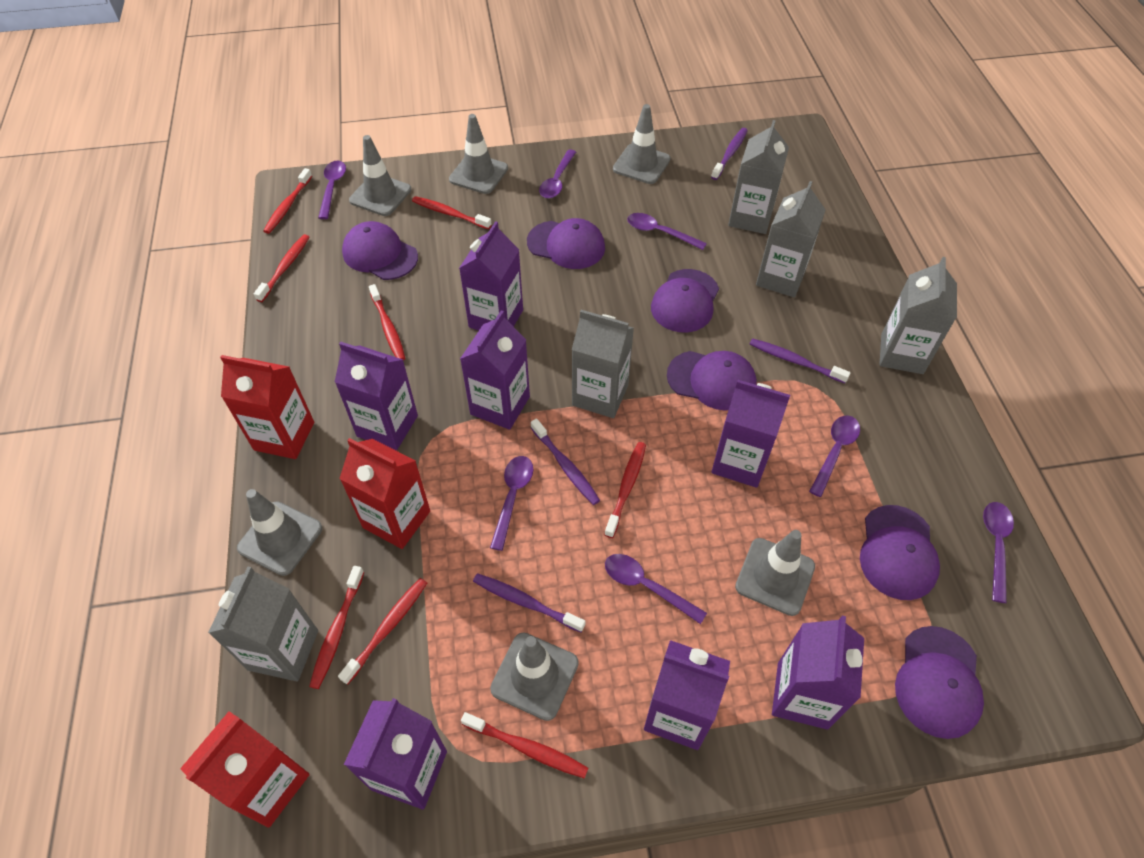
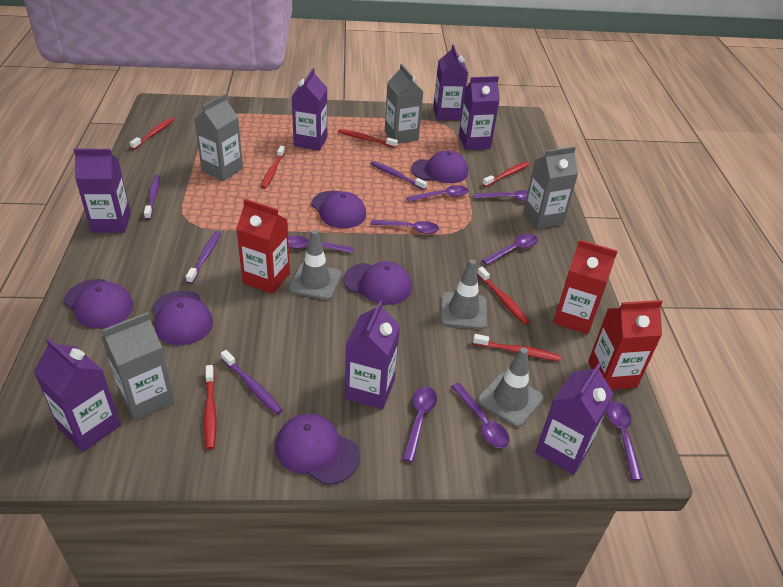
grey carton: 5 -> 4
grey traffic cone: 6 -> 3
purple spoon: 7 -> 8
red toothbrush: 8 -> 7

